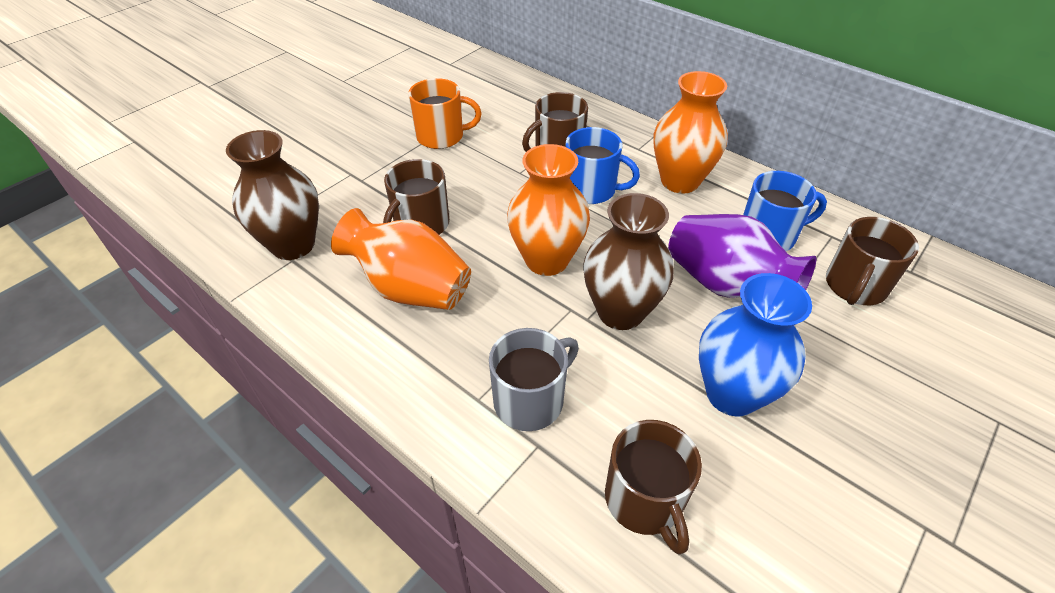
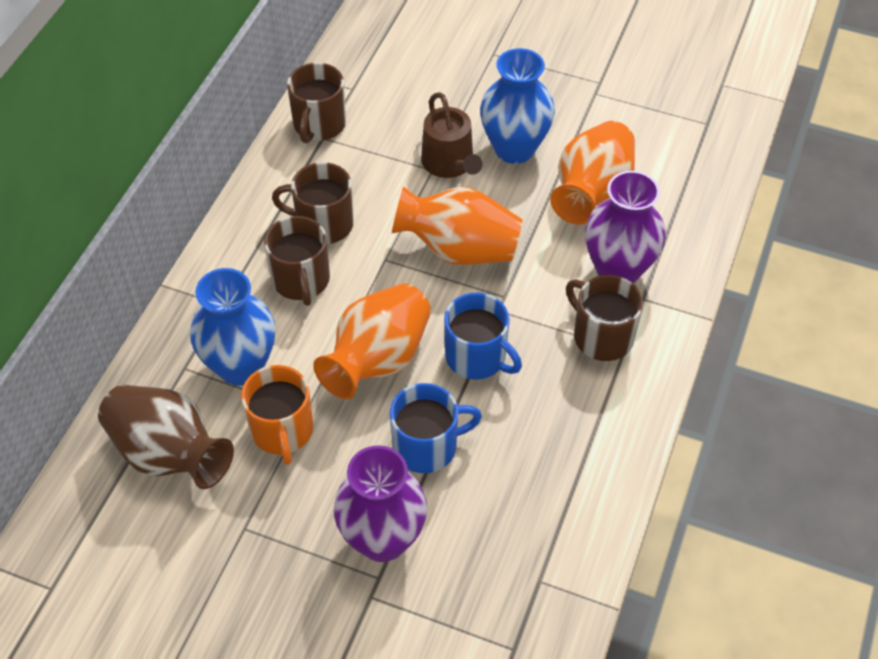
blue vase: 1 -> 2
brown vase: 2 -> 1
brown watering can: 0 -> 1
grey mug: 1 -> 0
purple vase: 1 -> 2

